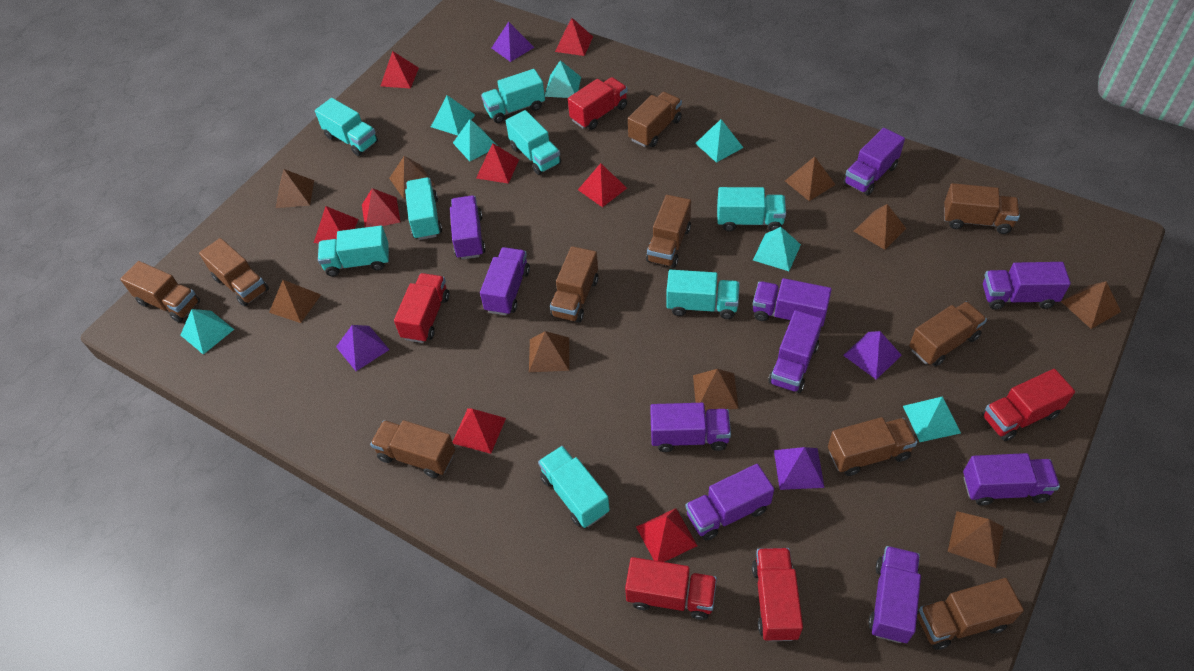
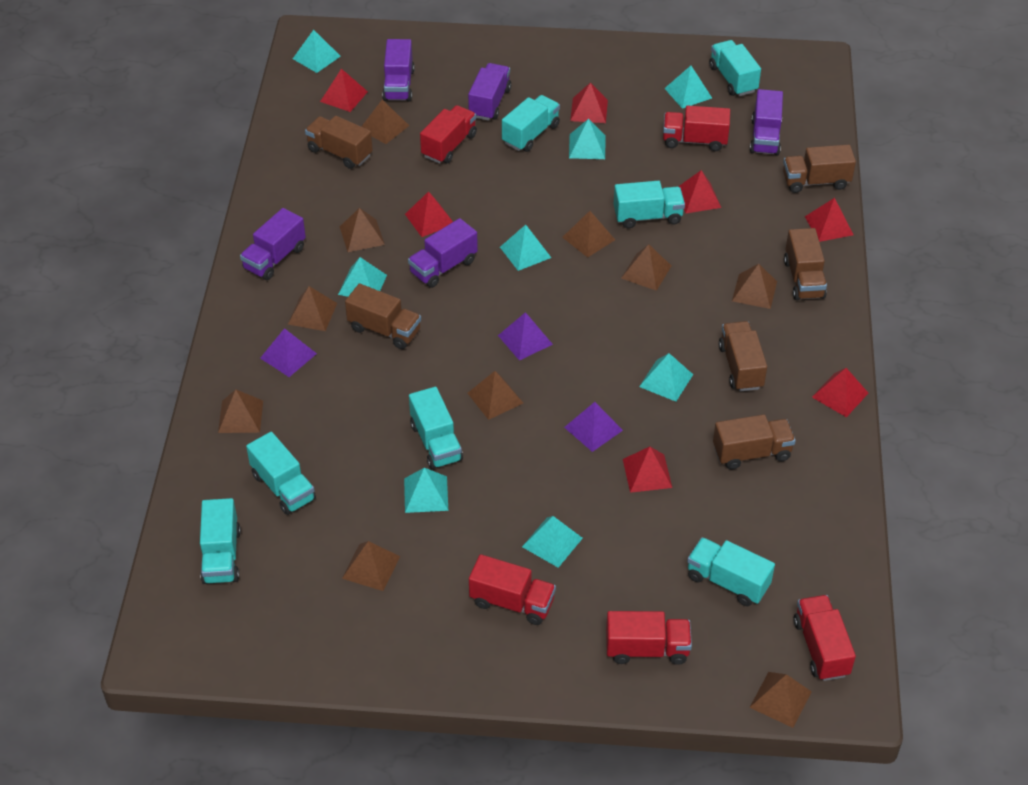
brown pyramid: 9 -> 10
brown truck: 10 -> 6
purple pyramid: 4 -> 3
purple truck: 10 -> 5
red pyramid: 8 -> 7
turquoise pyramid: 7 -> 8
turquoise truck: 8 -> 7

